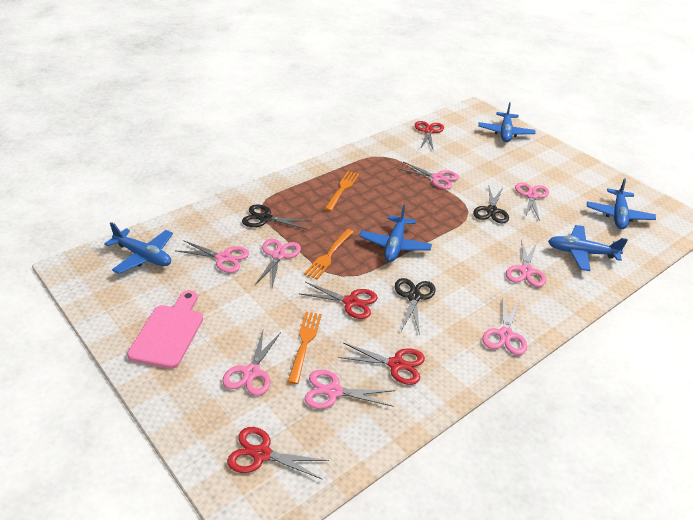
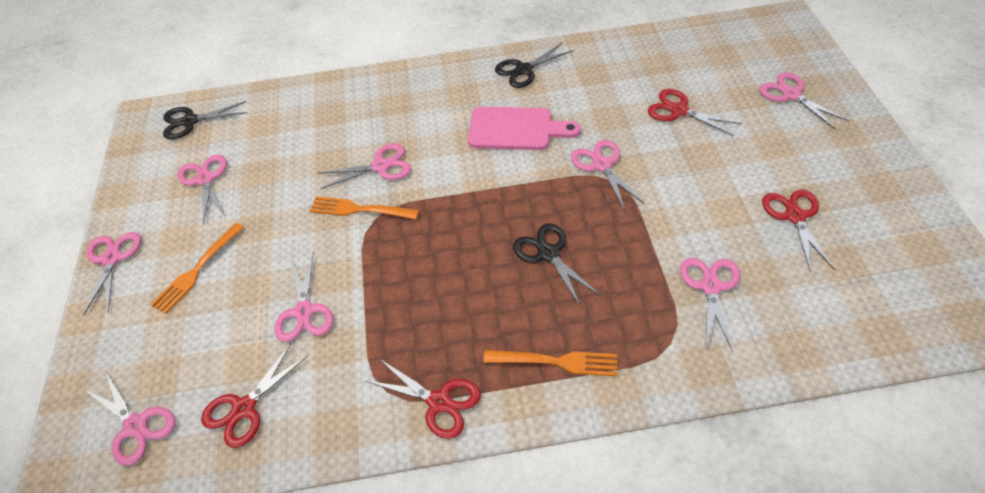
blue plane: 5 -> 0

